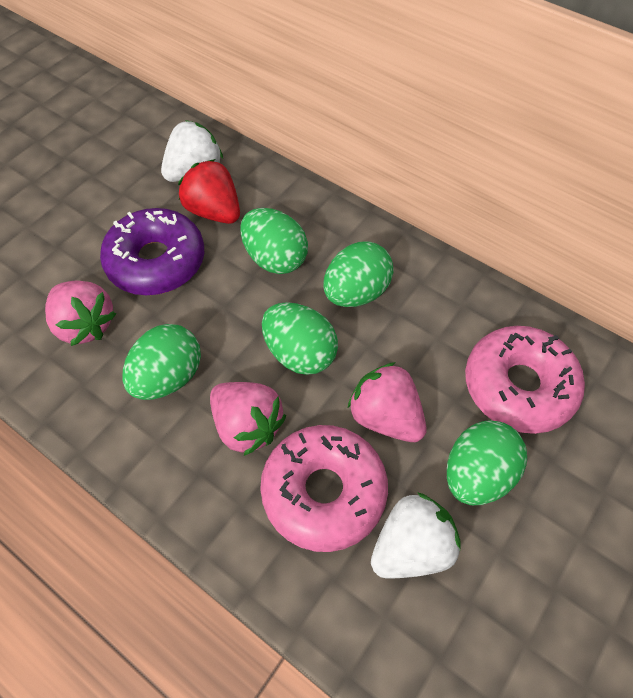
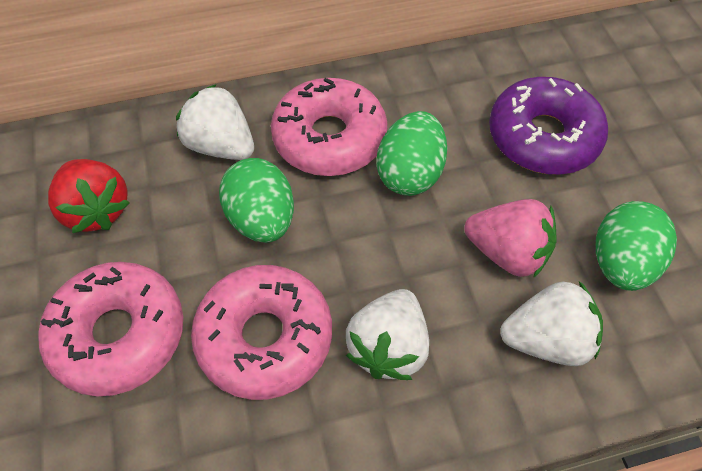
green egg: 5 -> 3
pink donut: 2 -> 3
pink strawberry: 3 -> 1
white strawberry: 2 -> 3

